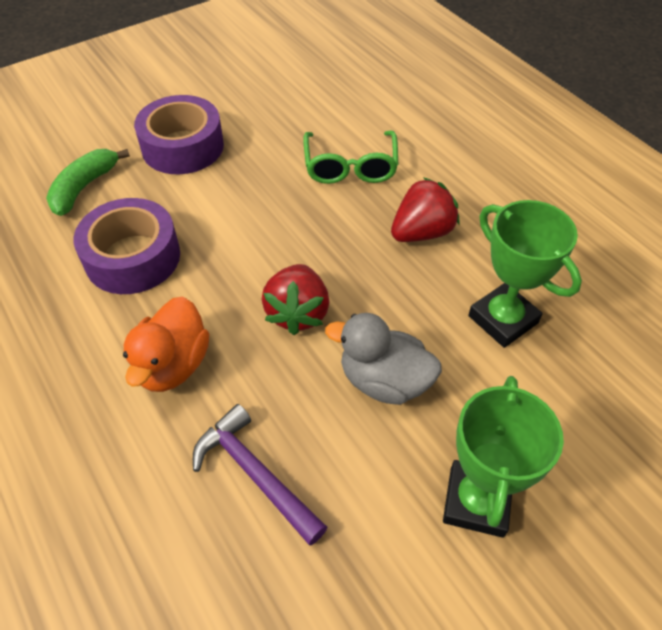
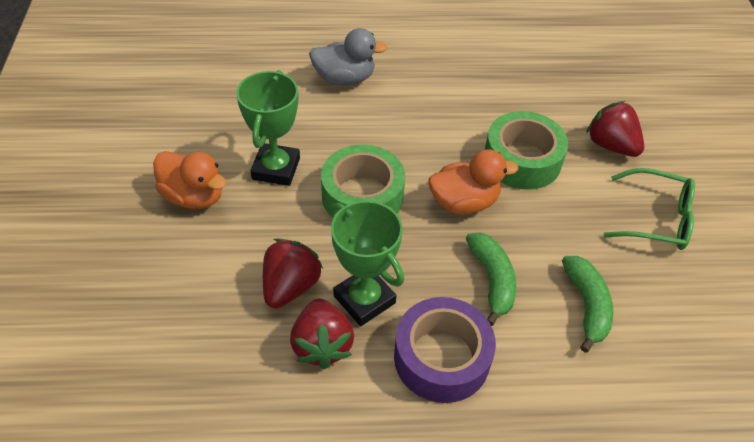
green banana: 1 -> 2
green tape: 0 -> 2
orange duck: 1 -> 2
purple hammer: 1 -> 0
purple tape: 2 -> 1
red strawberry: 2 -> 3

